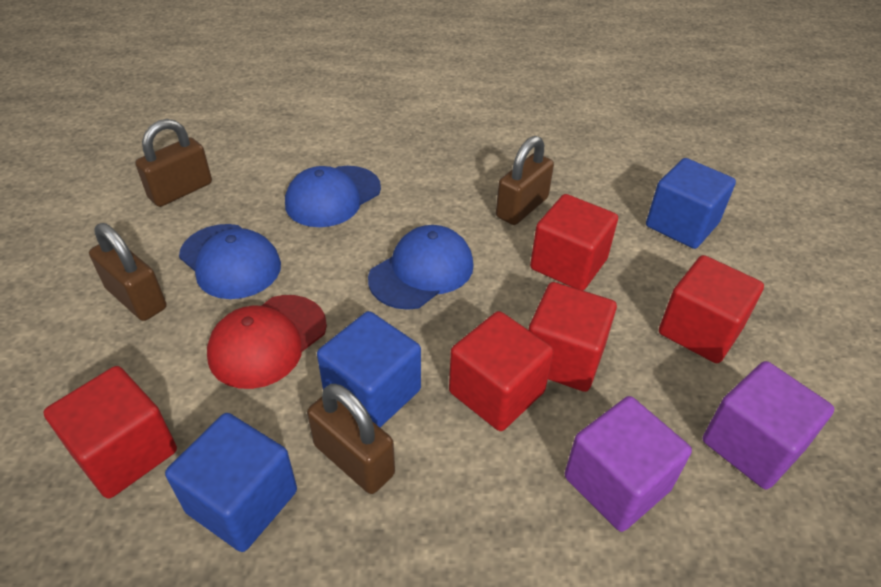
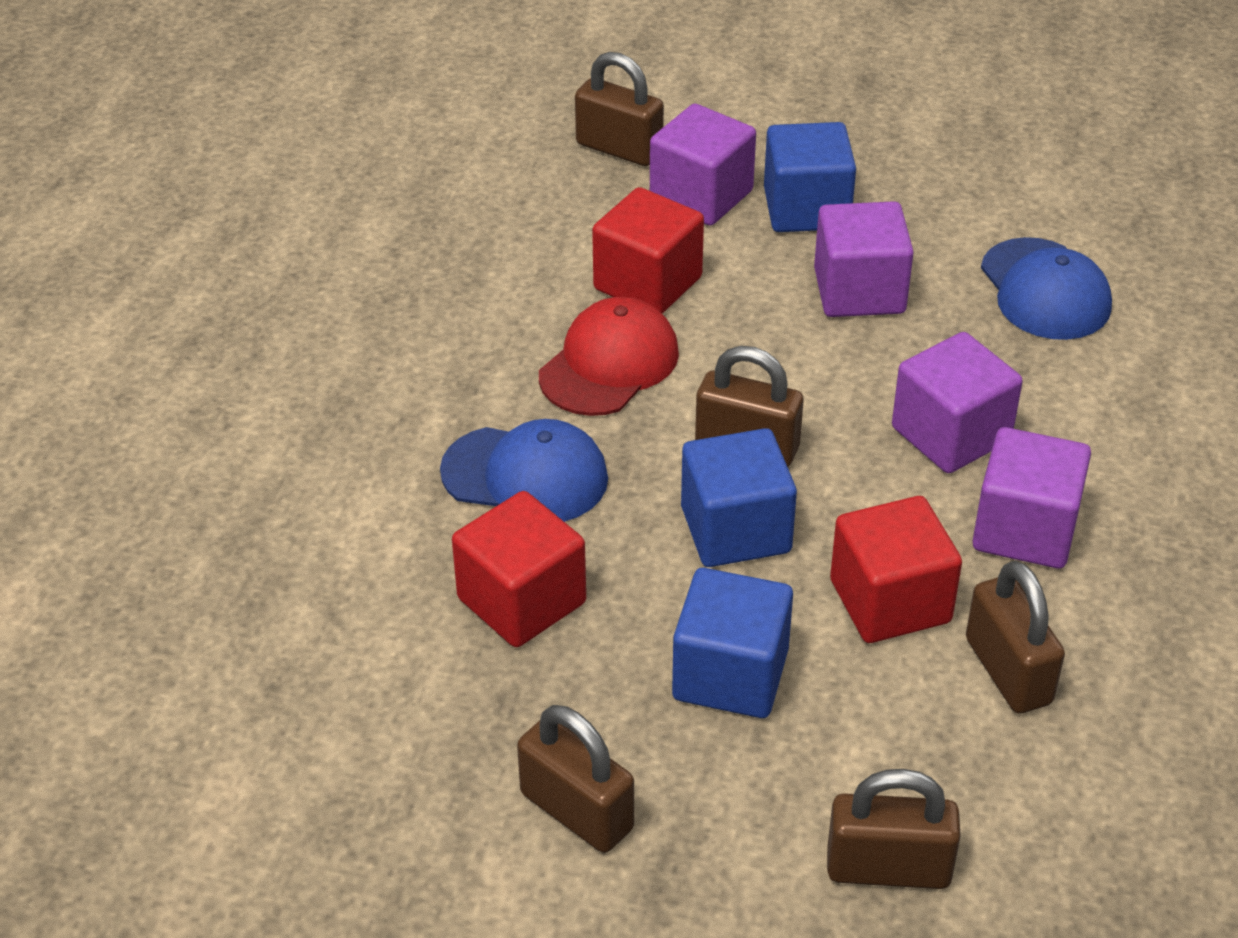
blue cap: 3 -> 2
brown padlock: 4 -> 5
purple cube: 2 -> 4
red cube: 5 -> 3

